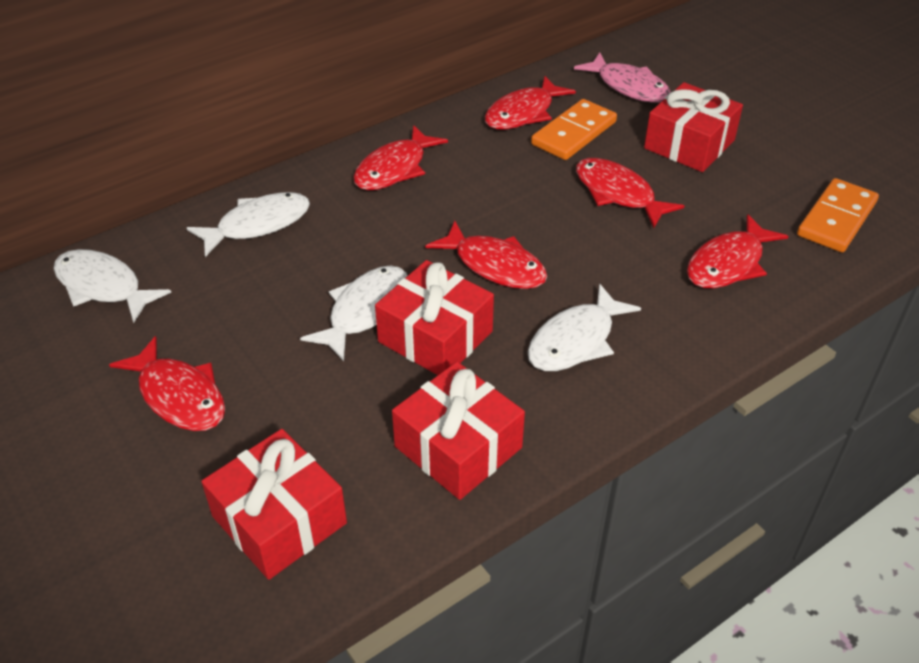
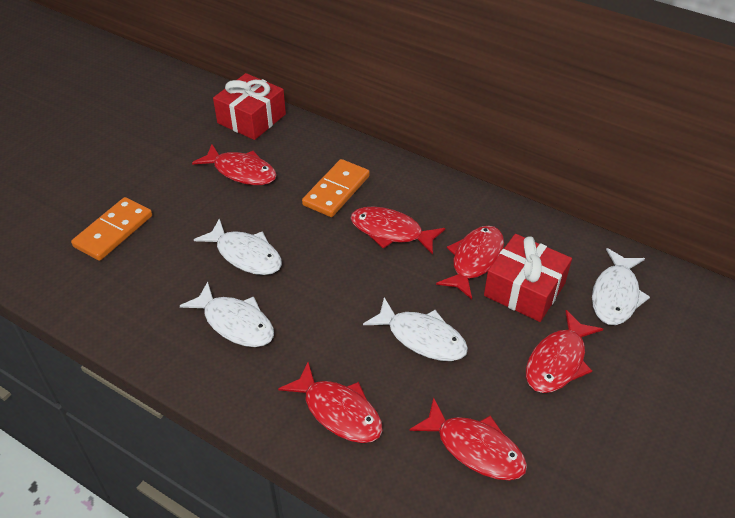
pink fish: 1 -> 0
red gift: 4 -> 2

